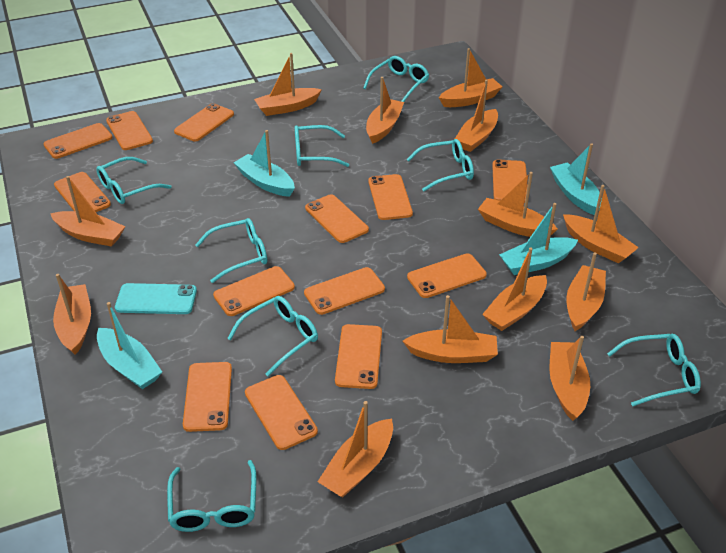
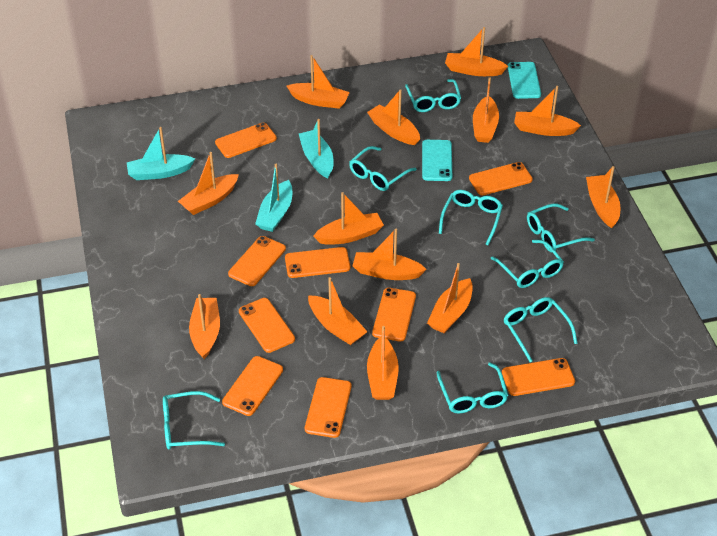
orange phone: 13 -> 9
turquoise boat: 4 -> 3
turquoise phone: 1 -> 2

